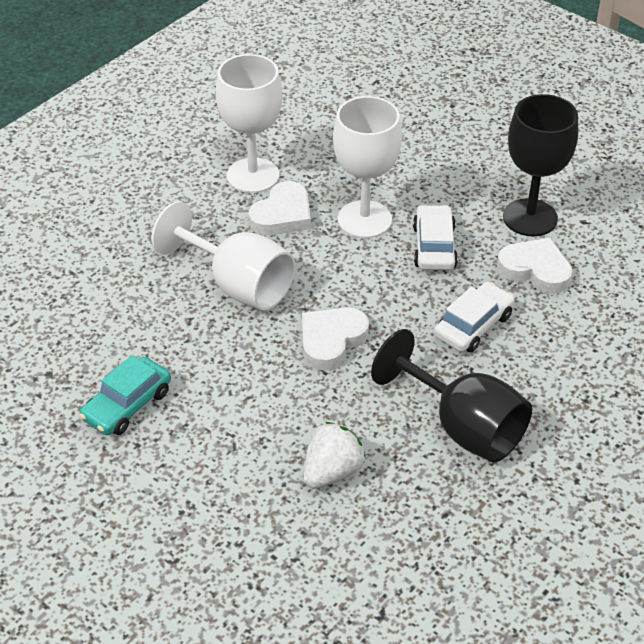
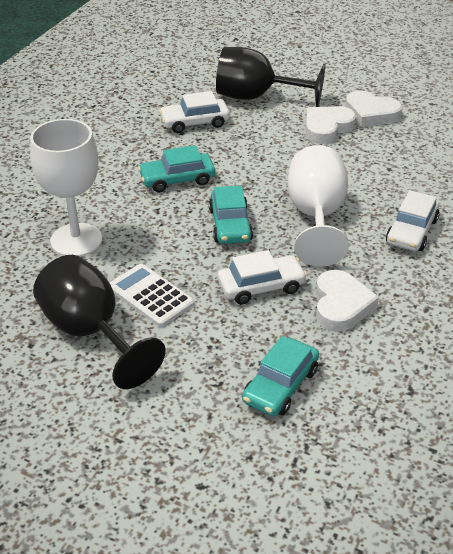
turquoise car: 1 -> 3
white calculator: 0 -> 1
white car: 2 -> 3
white goblet: 3 -> 2
white strawberry: 1 -> 0

